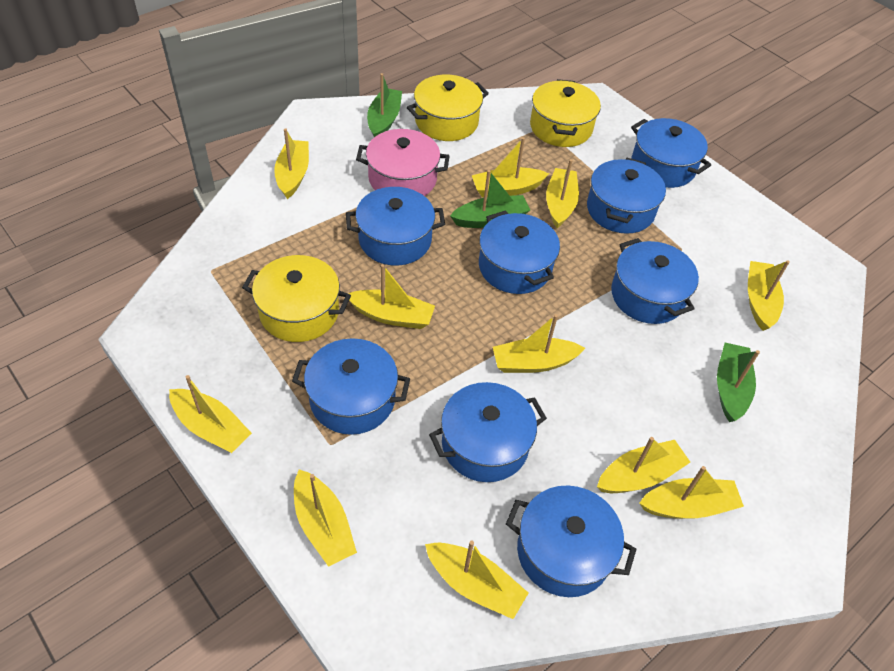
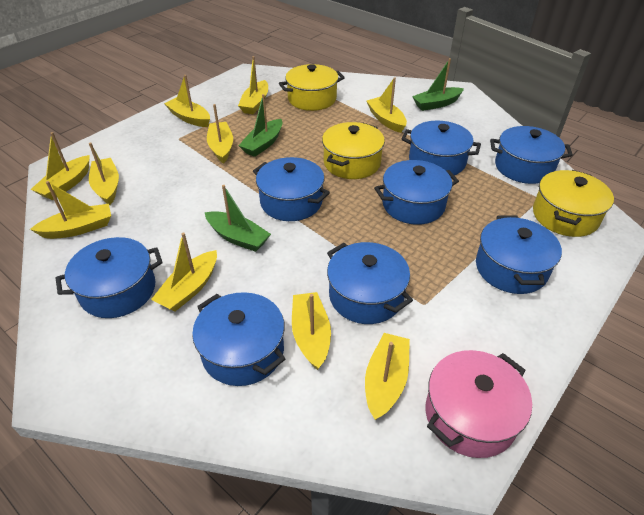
yellow boat: 11 -> 10

